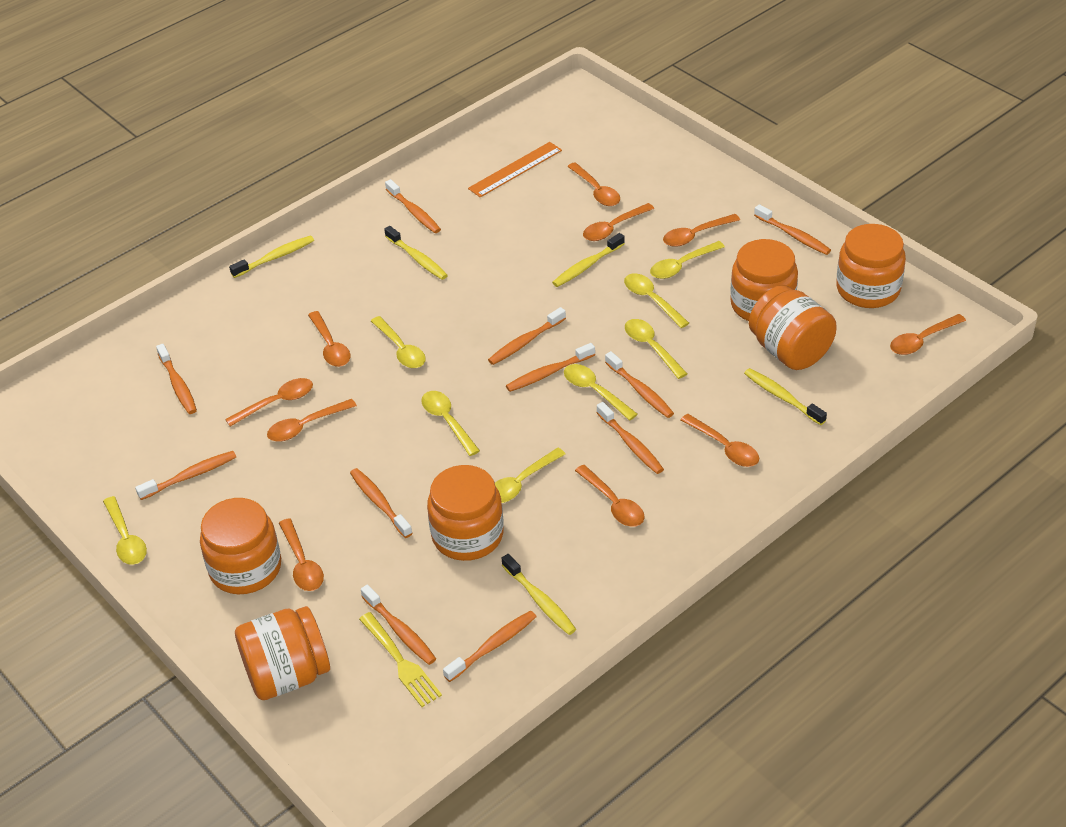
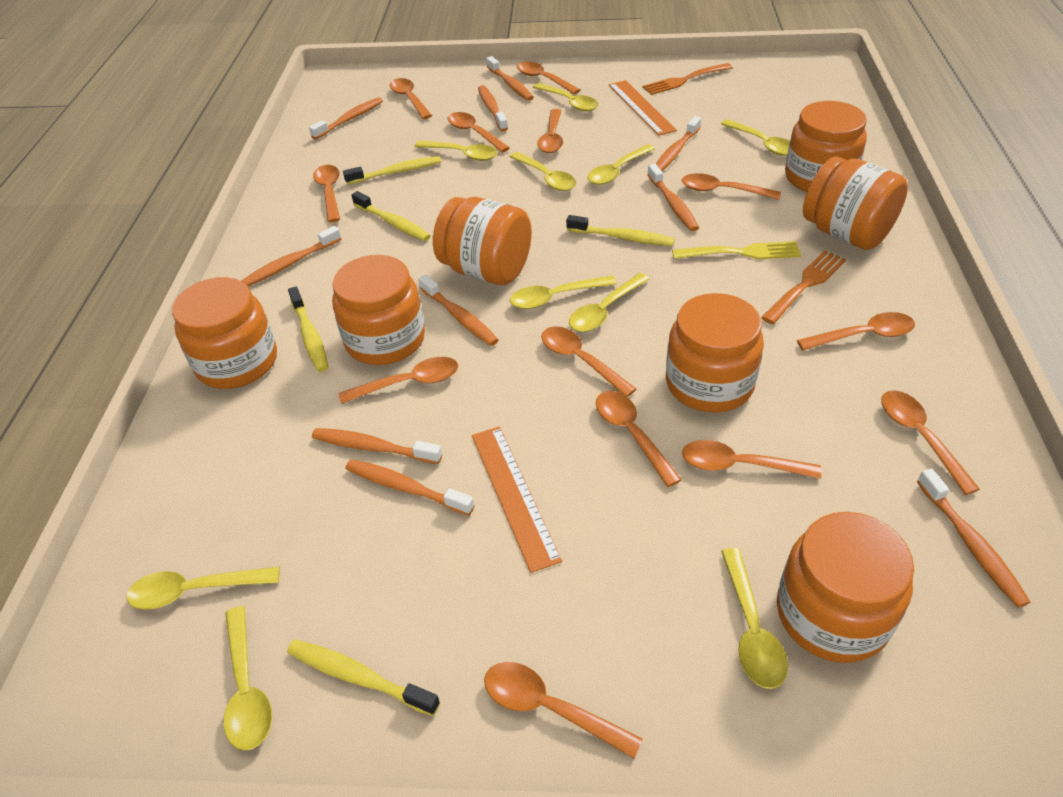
orange fork: 0 -> 2
orange jar: 6 -> 7
orange ruler: 1 -> 2
orange spoon: 10 -> 13
orange toothbrush: 11 -> 10
yellow spoon: 8 -> 10

